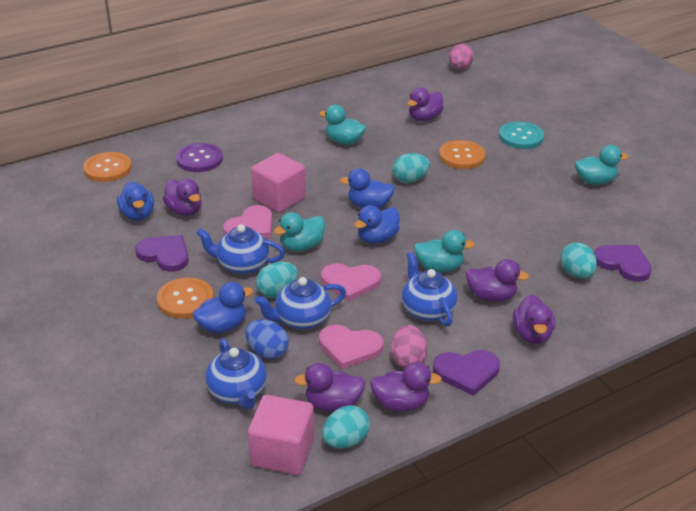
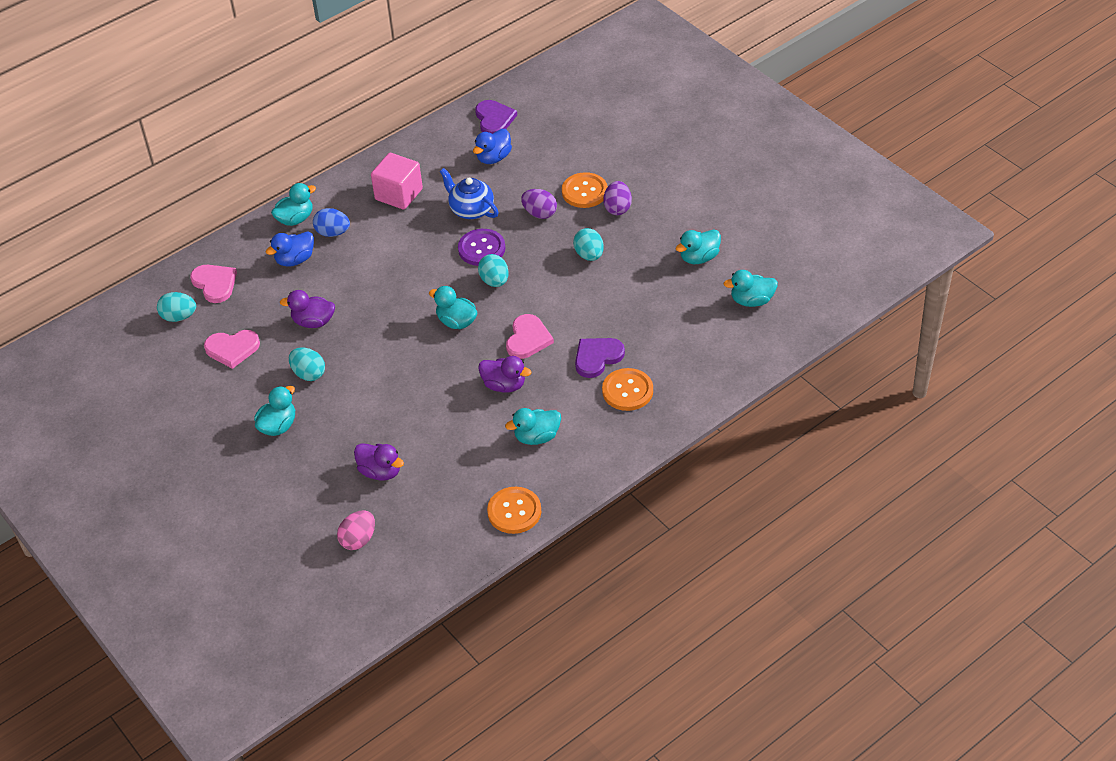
blue duck: 4 -> 2
blue teapot: 4 -> 1
pink cube: 2 -> 1
pink egg: 2 -> 1
purple duck: 6 -> 3
purple egg: 0 -> 2
purple heart: 3 -> 2
turquoise button: 1 -> 0
turquoise duck: 4 -> 6

